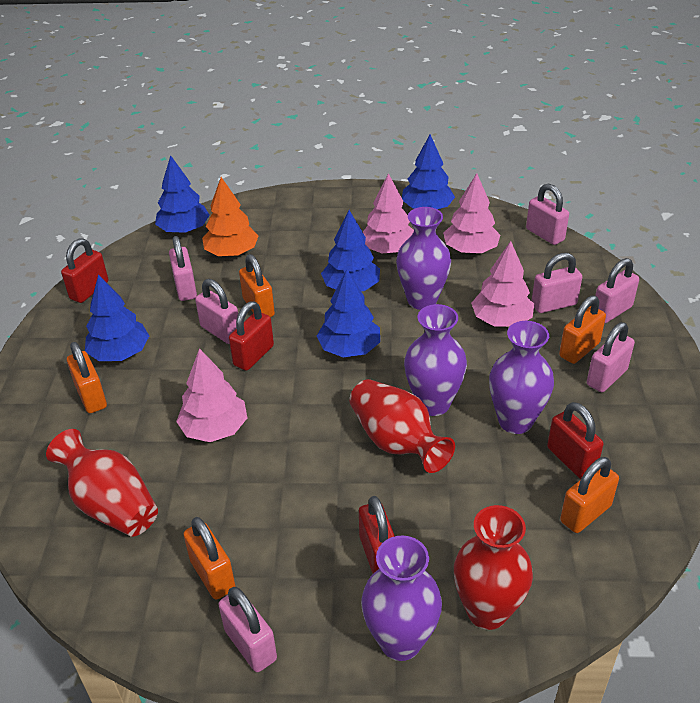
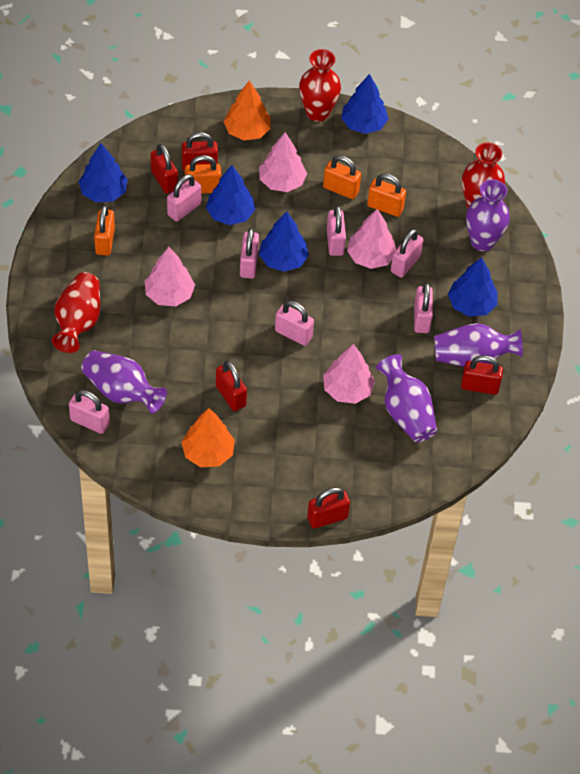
orange padlock: 5 -> 4
orange tree: 1 -> 2
red padlock: 4 -> 5

